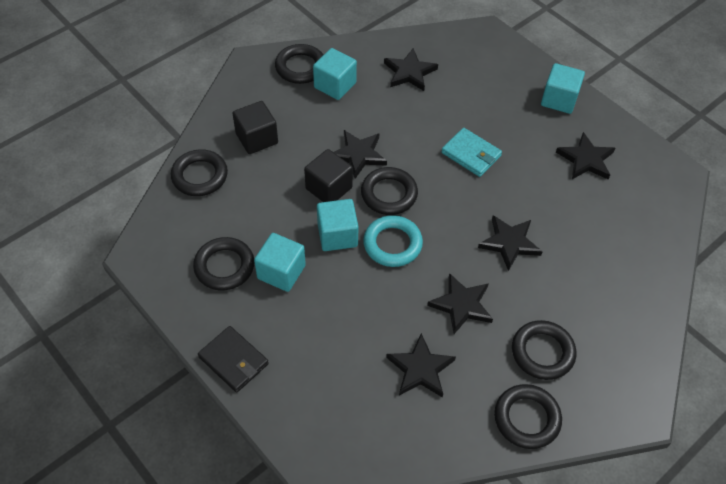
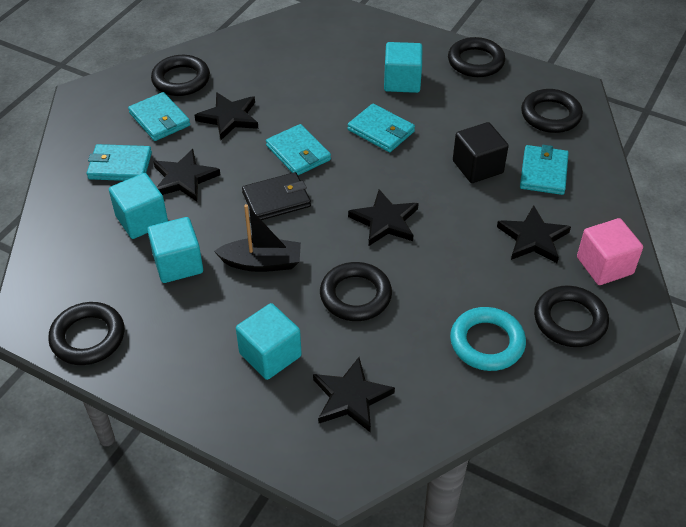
black boat: 0 -> 1
black cube: 2 -> 1
black star: 6 -> 5
pink cube: 0 -> 1
turquoise wallet: 1 -> 5

